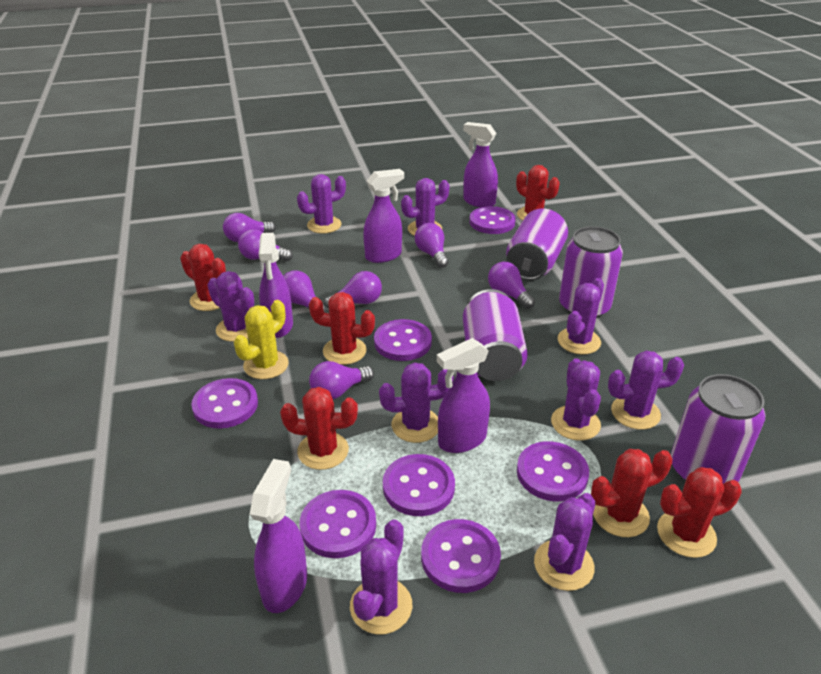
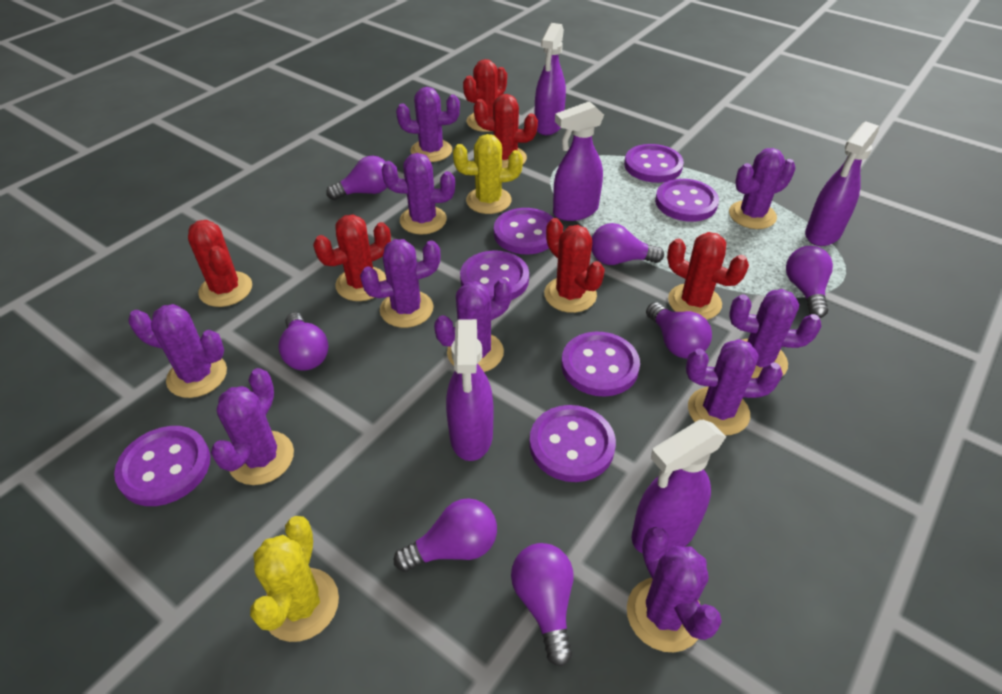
purple cactus: 9 -> 10
purple can: 4 -> 0
yellow cactus: 1 -> 2

